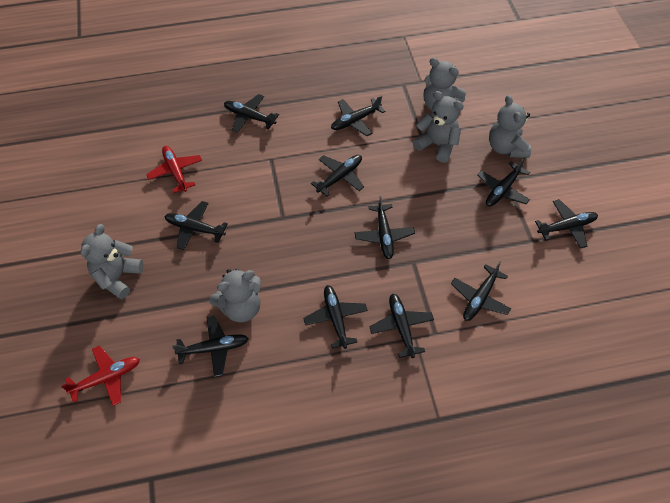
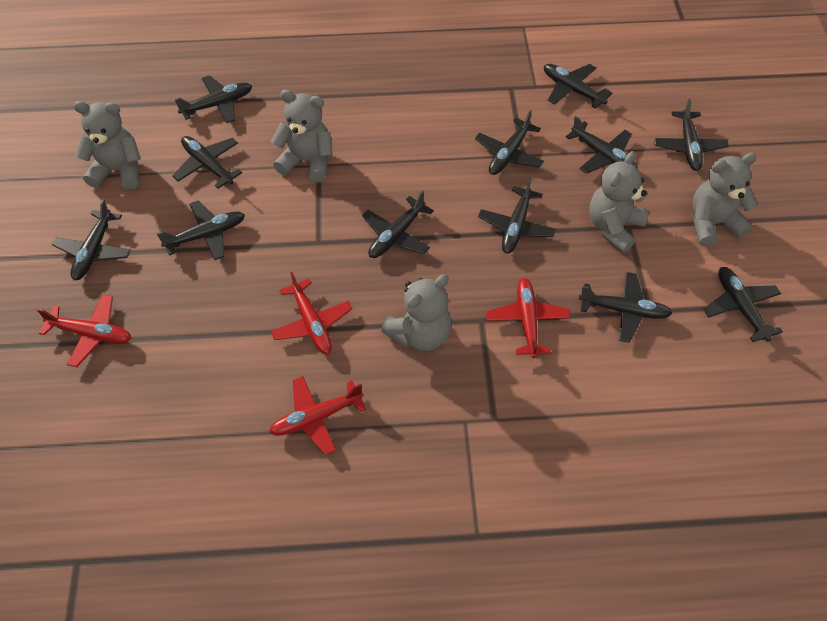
black plane: 11 -> 12
red plane: 2 -> 4

